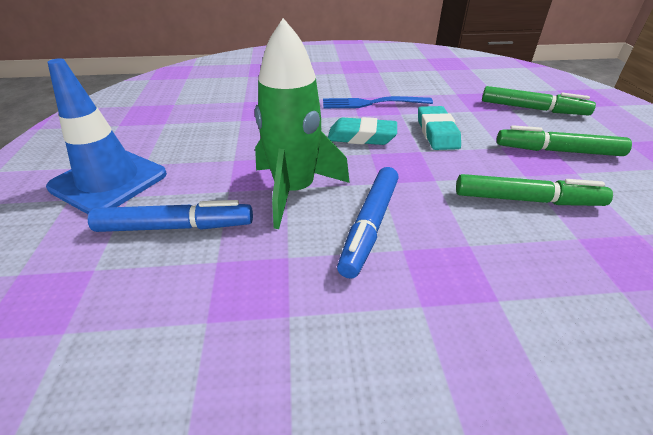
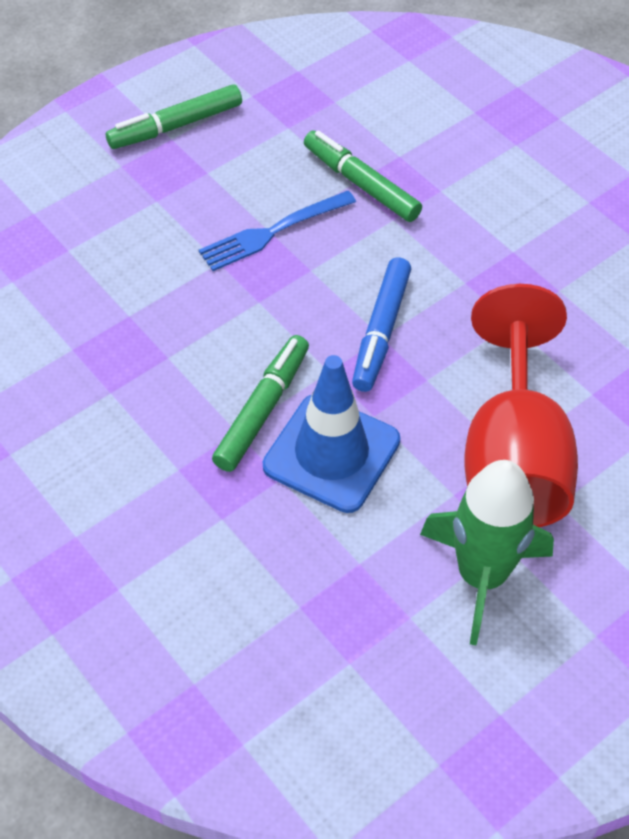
blue marker: 2 -> 1
red goblet: 0 -> 1
turquoise eraser: 2 -> 0

